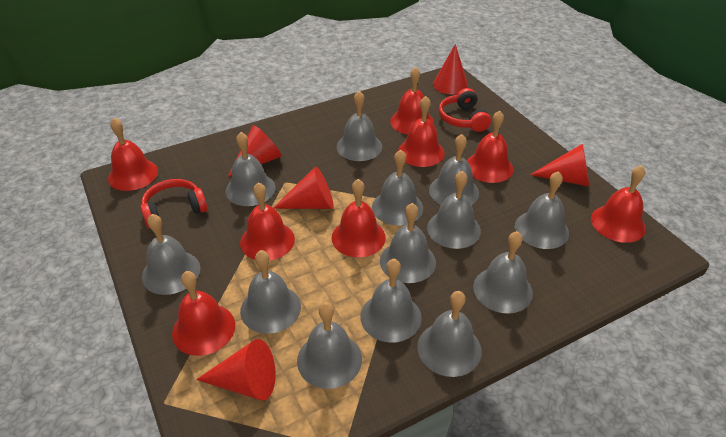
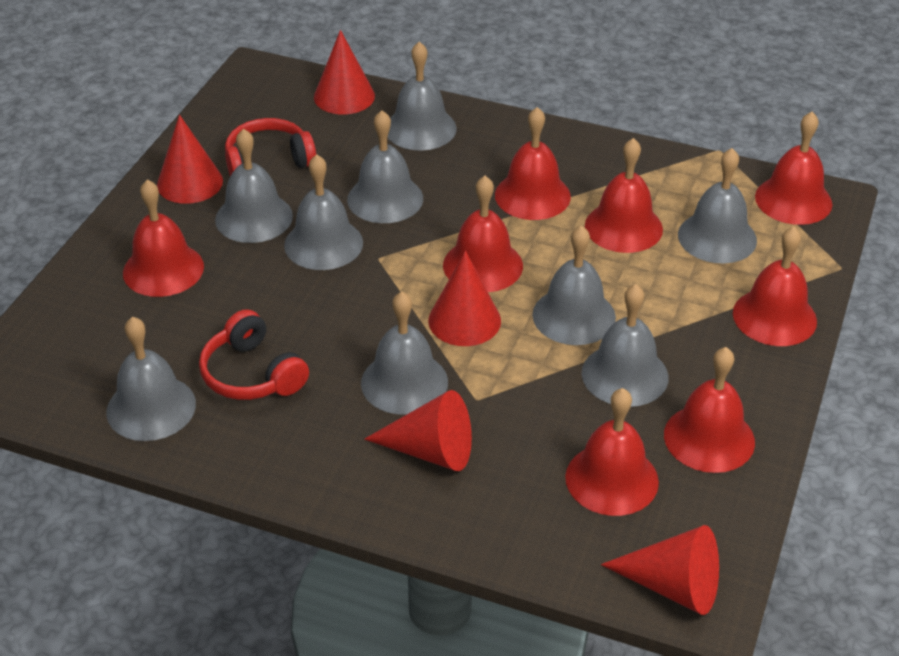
grey bell: 13 -> 9

